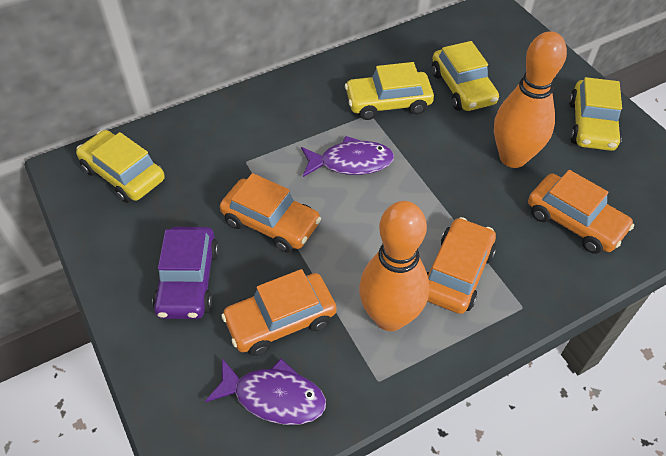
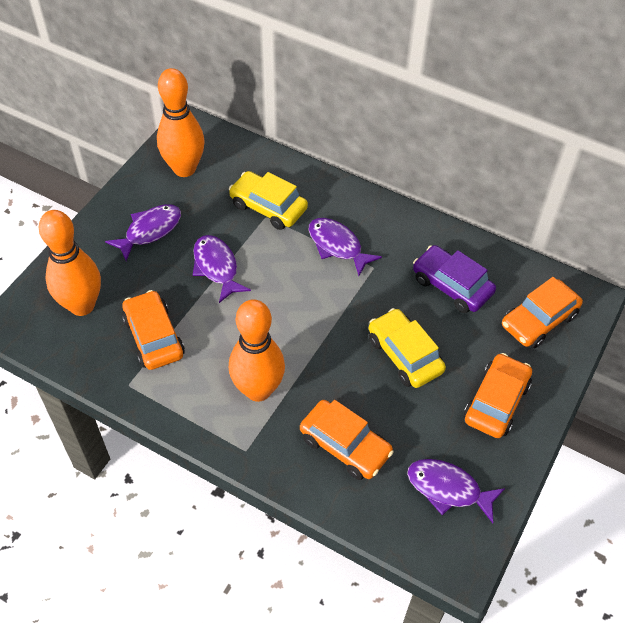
orange bowling pin: 2 -> 3
purple fish: 2 -> 4
yellow car: 4 -> 2

